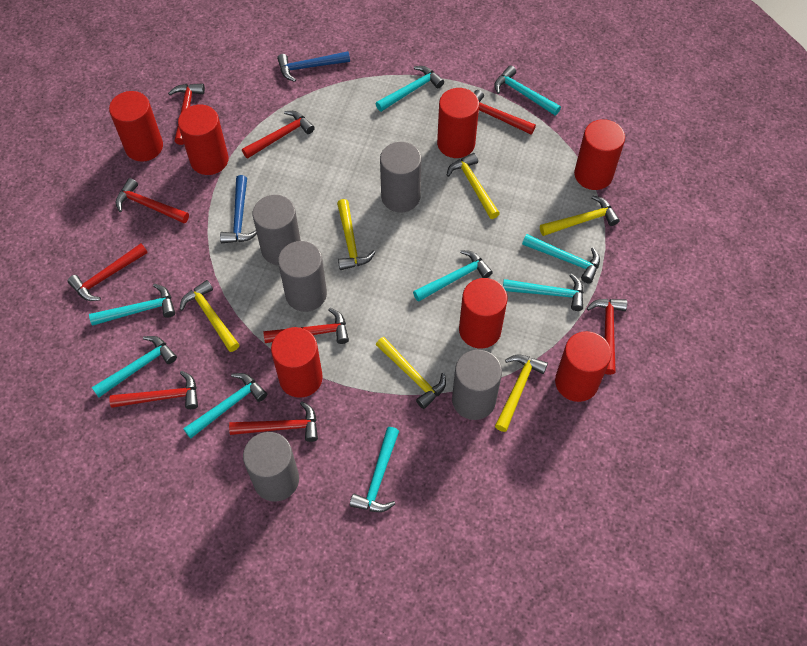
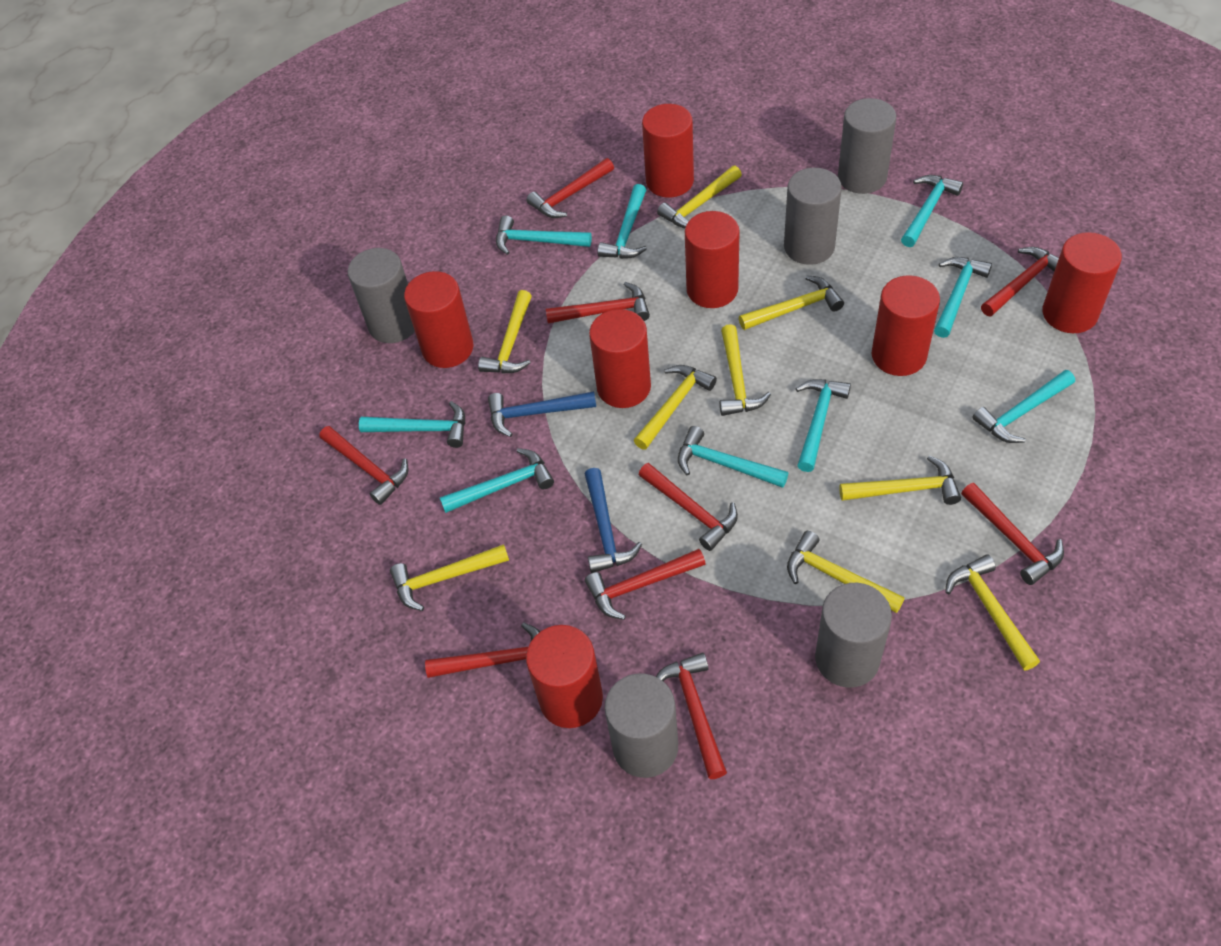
yellow hammer: 6 -> 9

